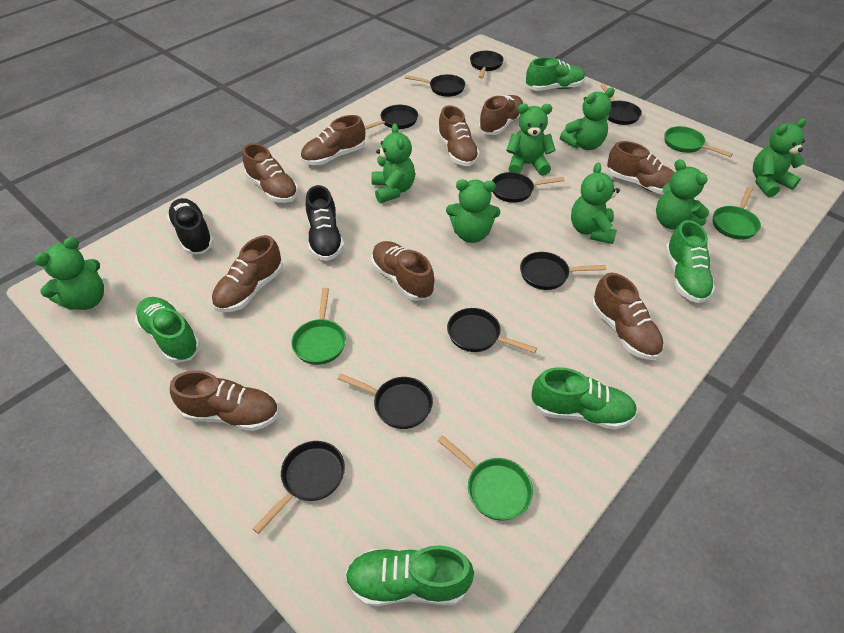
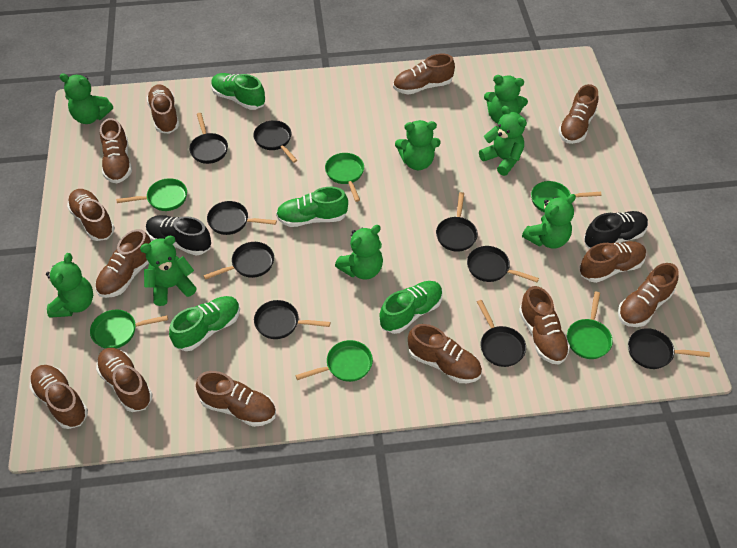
brown shoe: 9 -> 13
green pan: 4 -> 6
green shoe: 5 -> 4

